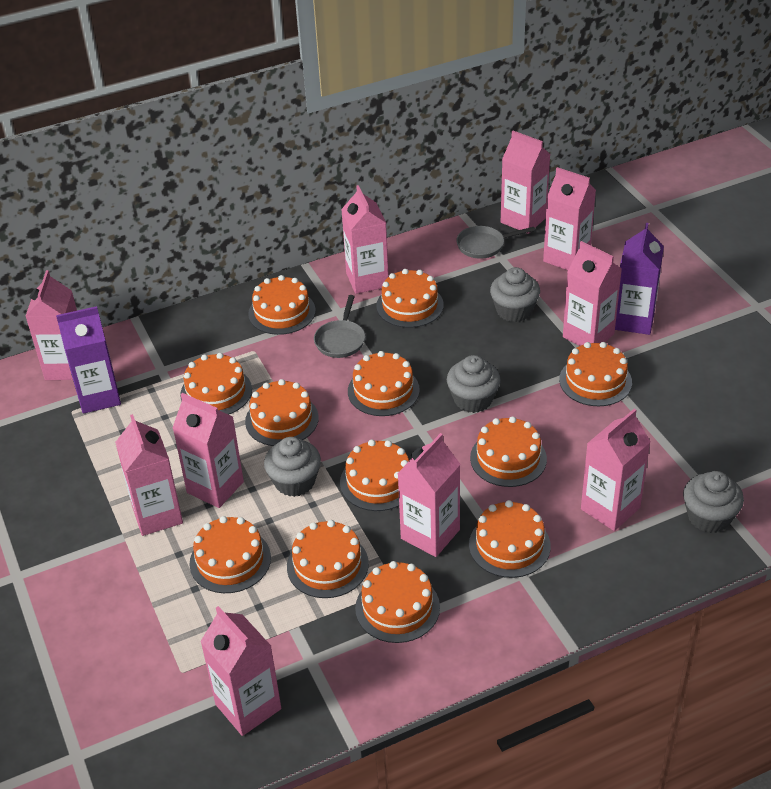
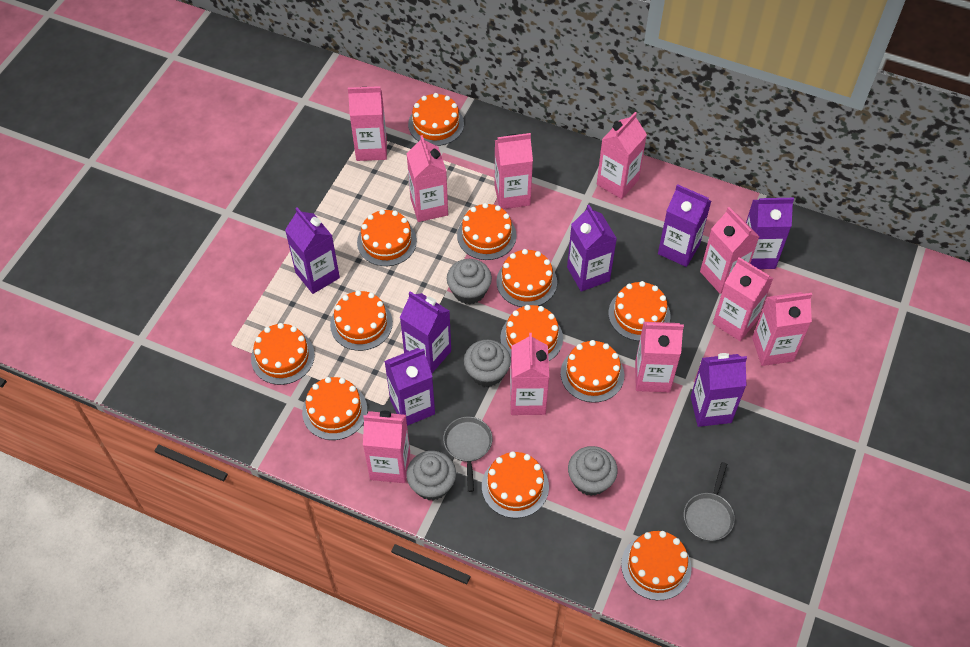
purple carton: 2 -> 7

